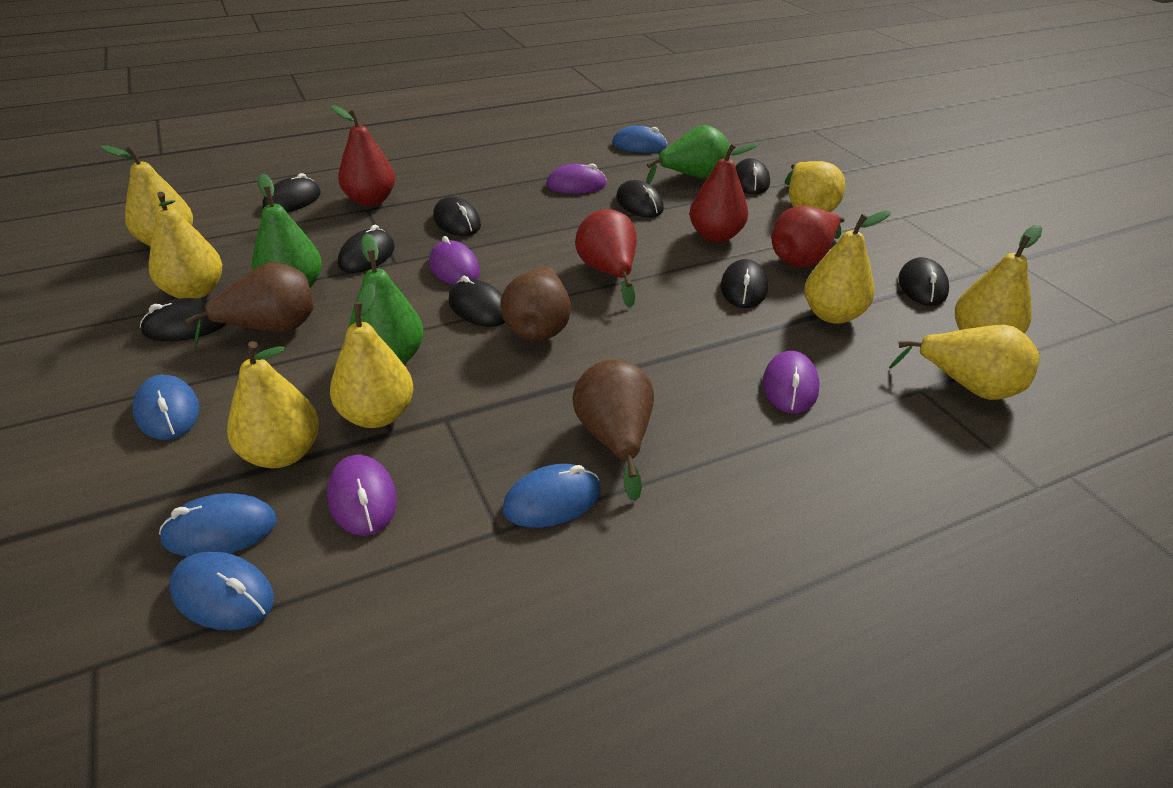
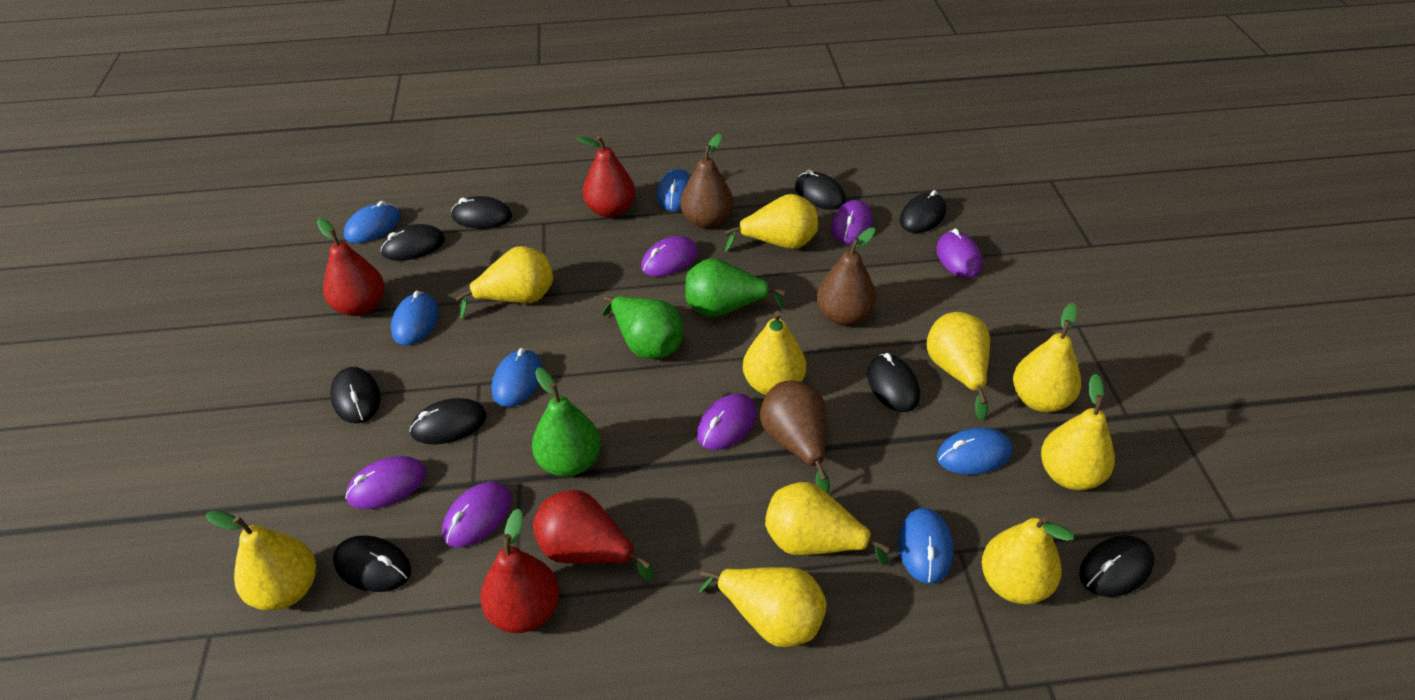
blue mouse: 5 -> 6
purple mouse: 4 -> 6
yellow pear: 8 -> 10

